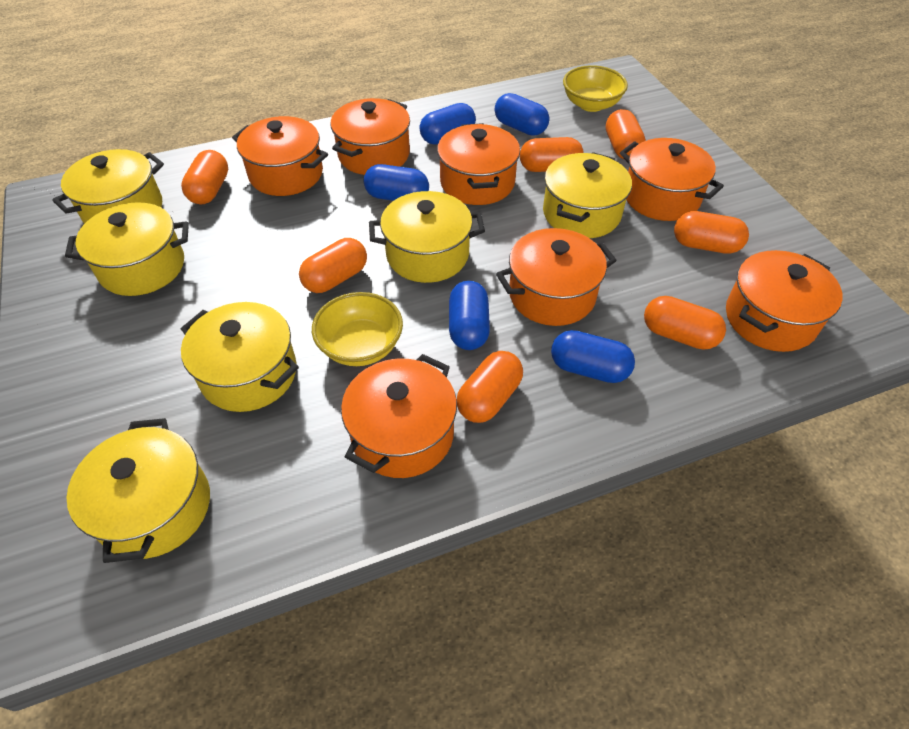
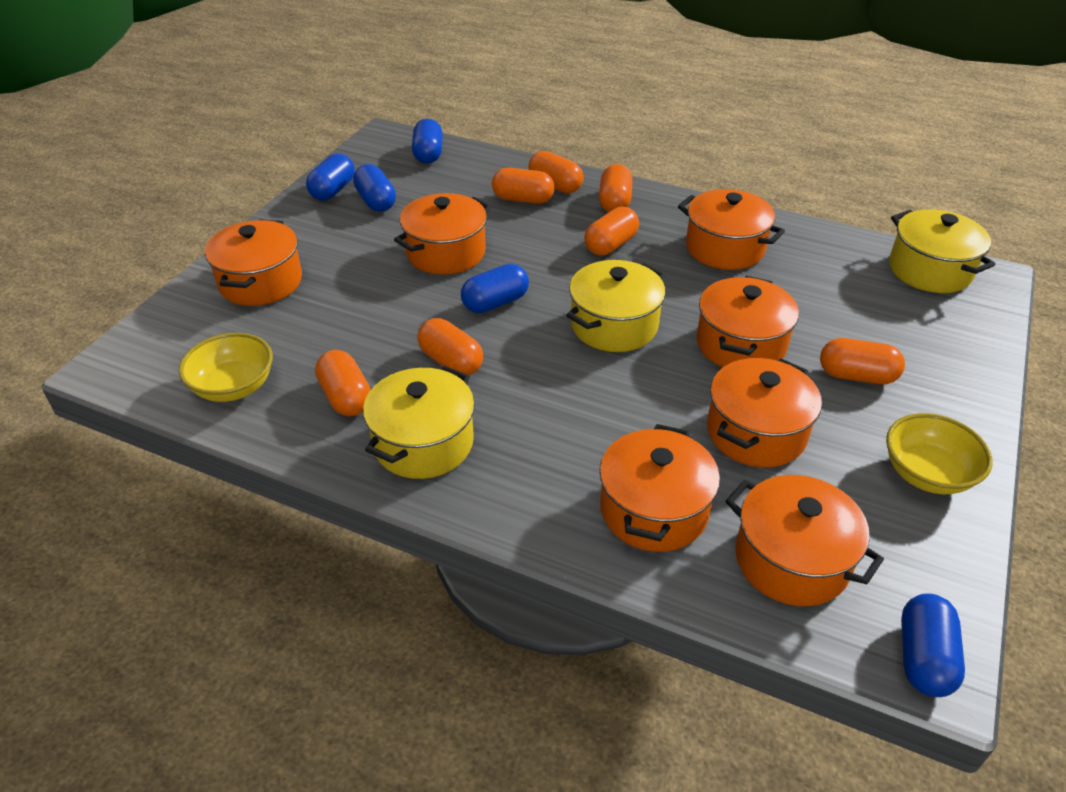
yellow pot: 6 -> 3

